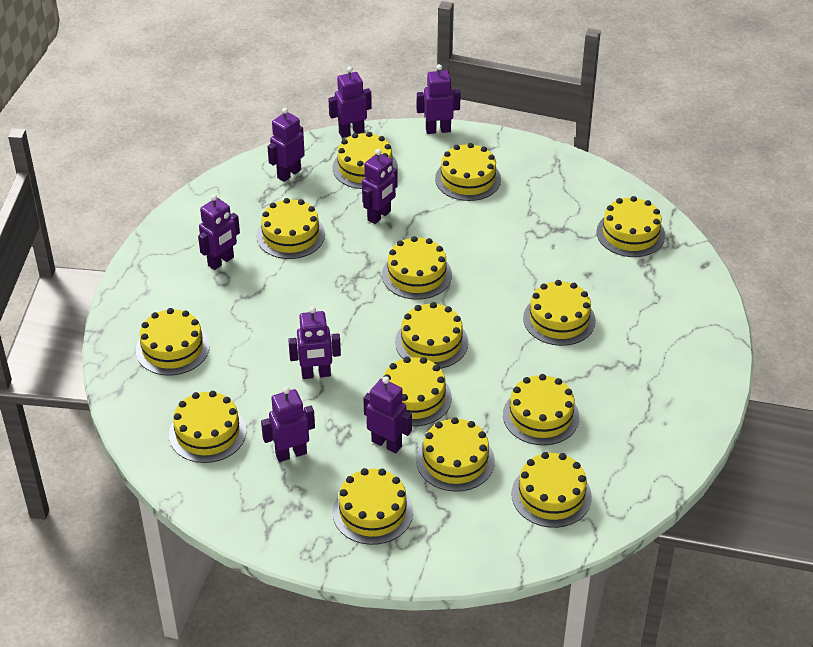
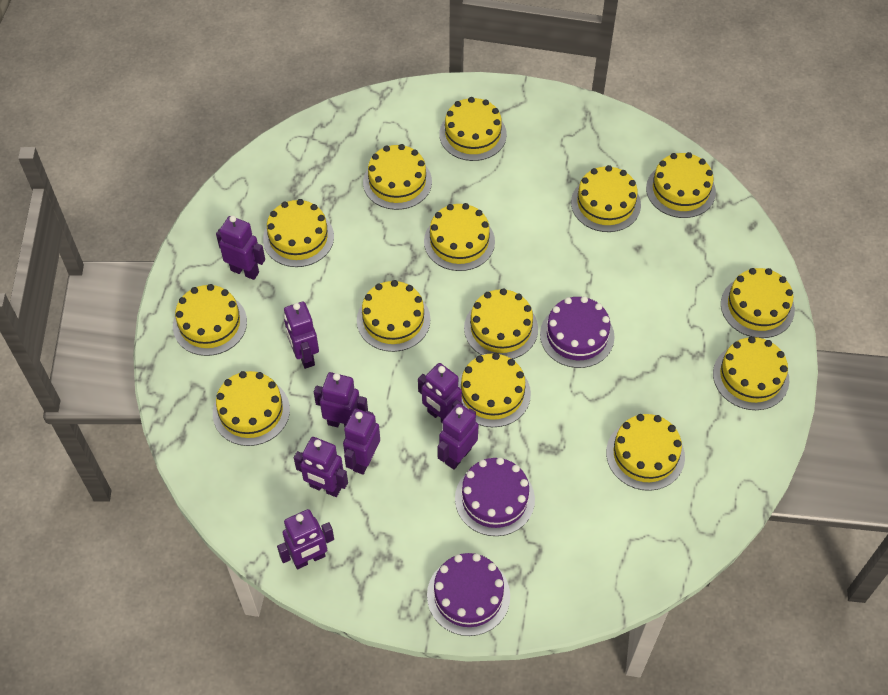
purple cake: 0 -> 3

